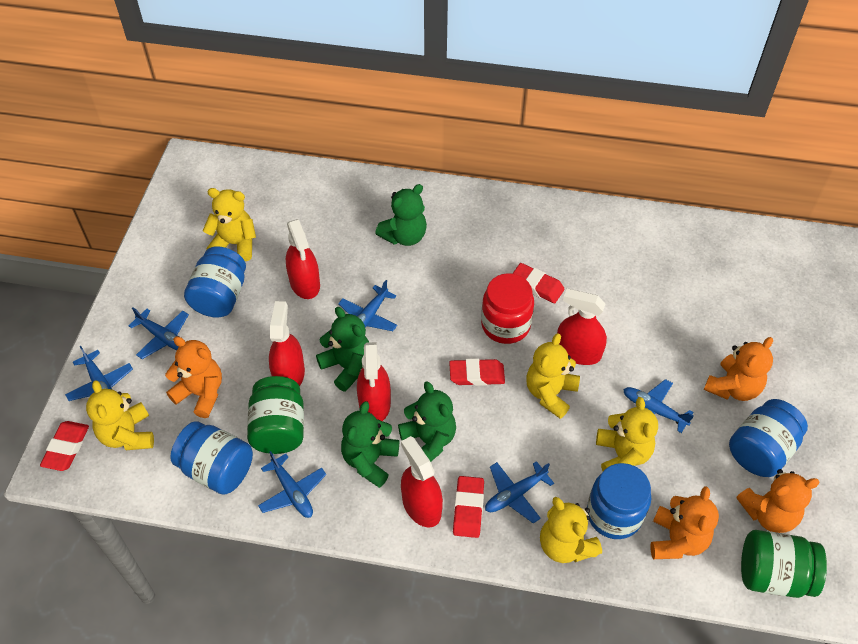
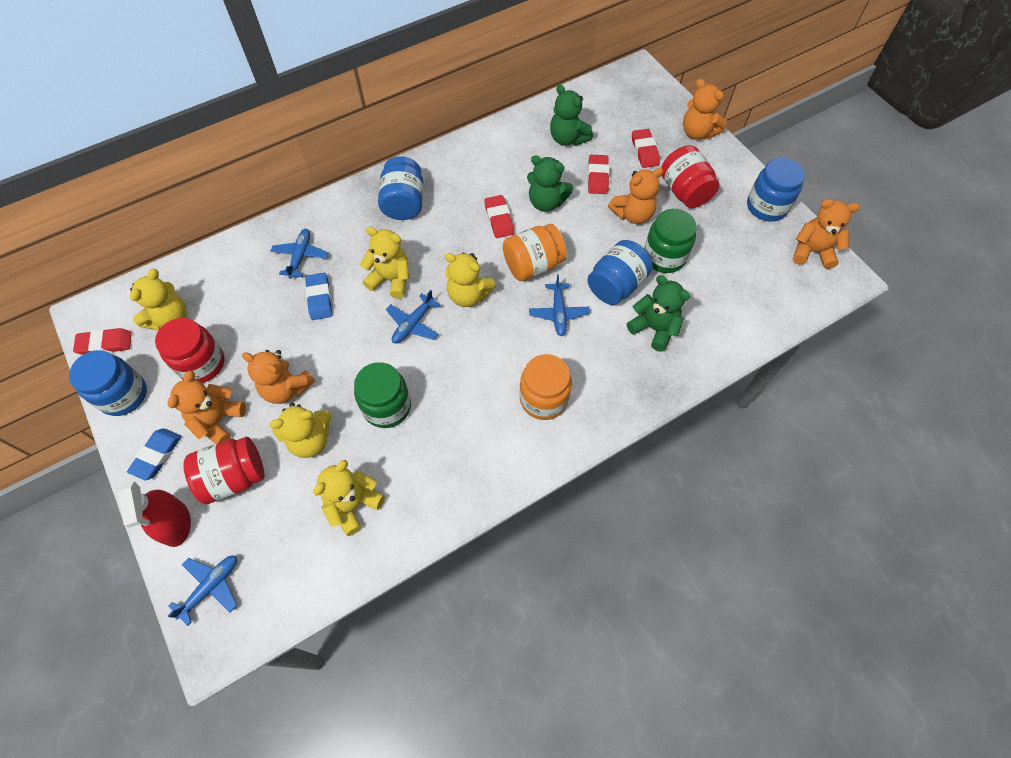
blue eraser: 0 -> 2
blue plane: 6 -> 4
green teddy bear: 4 -> 3
orange jar: 0 -> 2
orange teddy bear: 4 -> 5
red jar: 1 -> 3
red spray bottle: 5 -> 1

